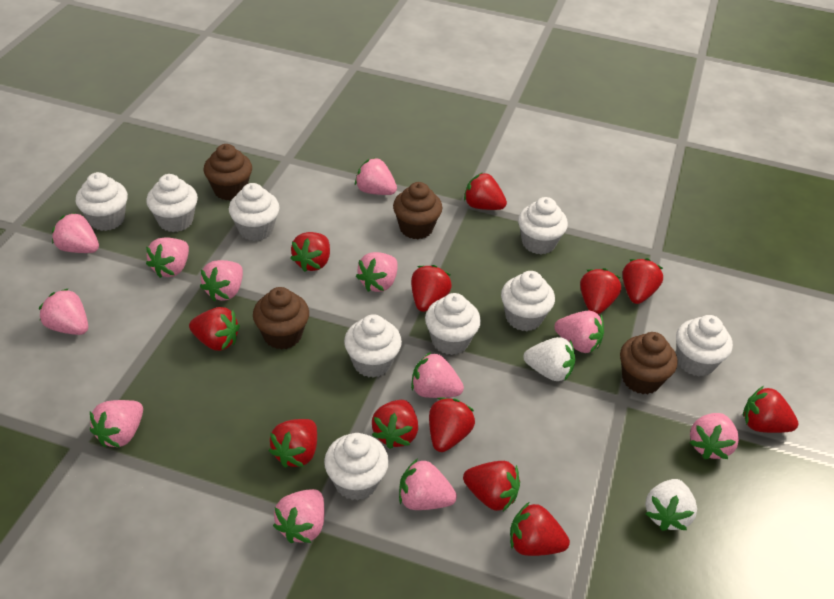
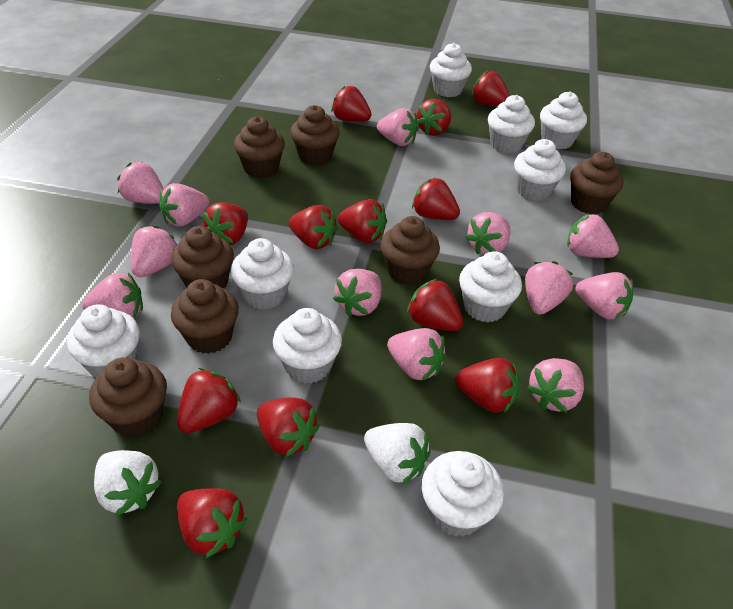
brown cupcake: 4 -> 7

